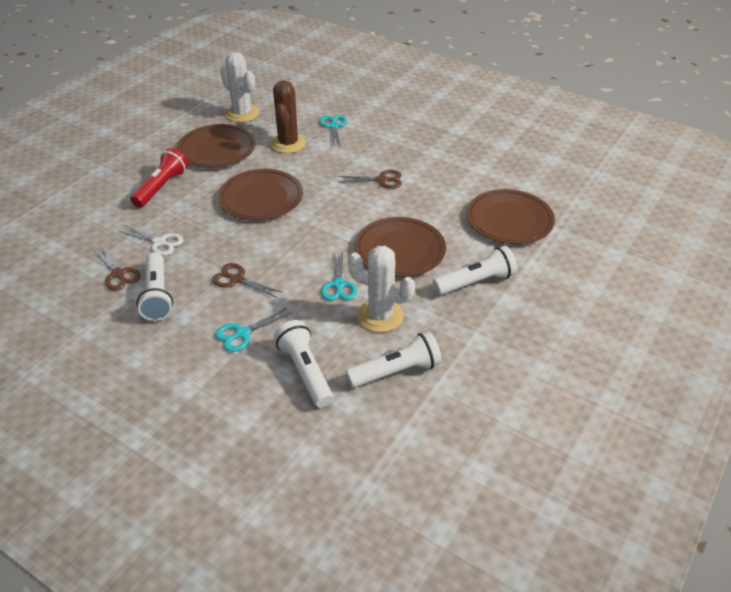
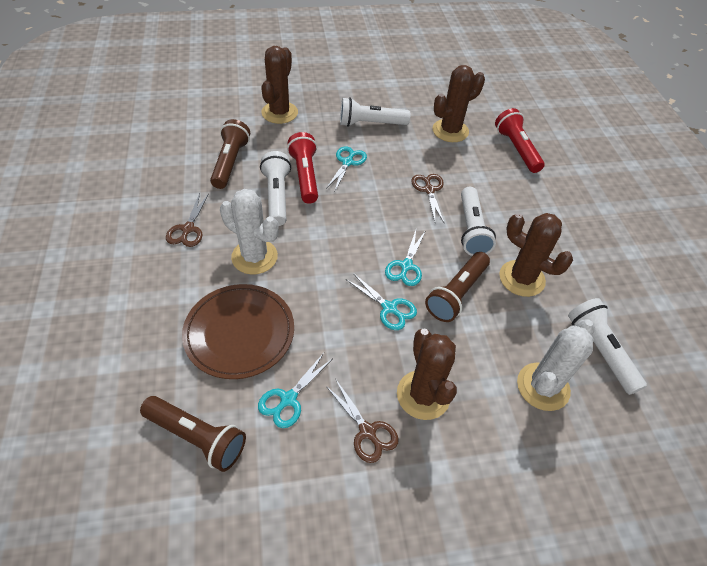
brown cactus: 1 -> 4
brown flashlight: 0 -> 3
brown plate: 4 -> 1
red flashlight: 1 -> 2
turquoise scissors: 3 -> 4
white scissors: 1 -> 0

